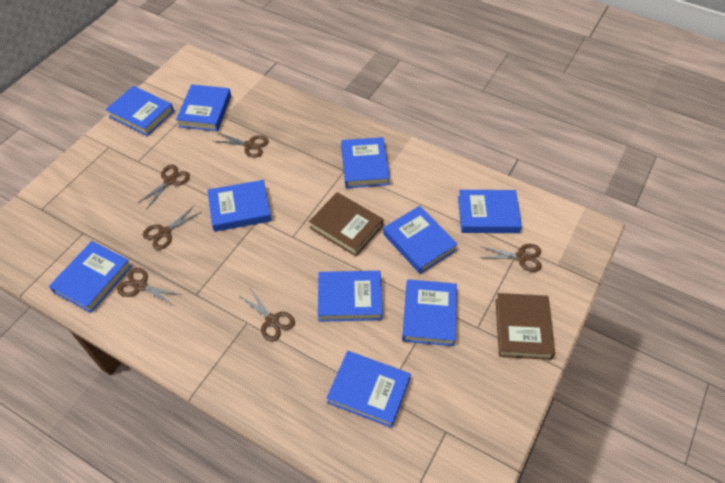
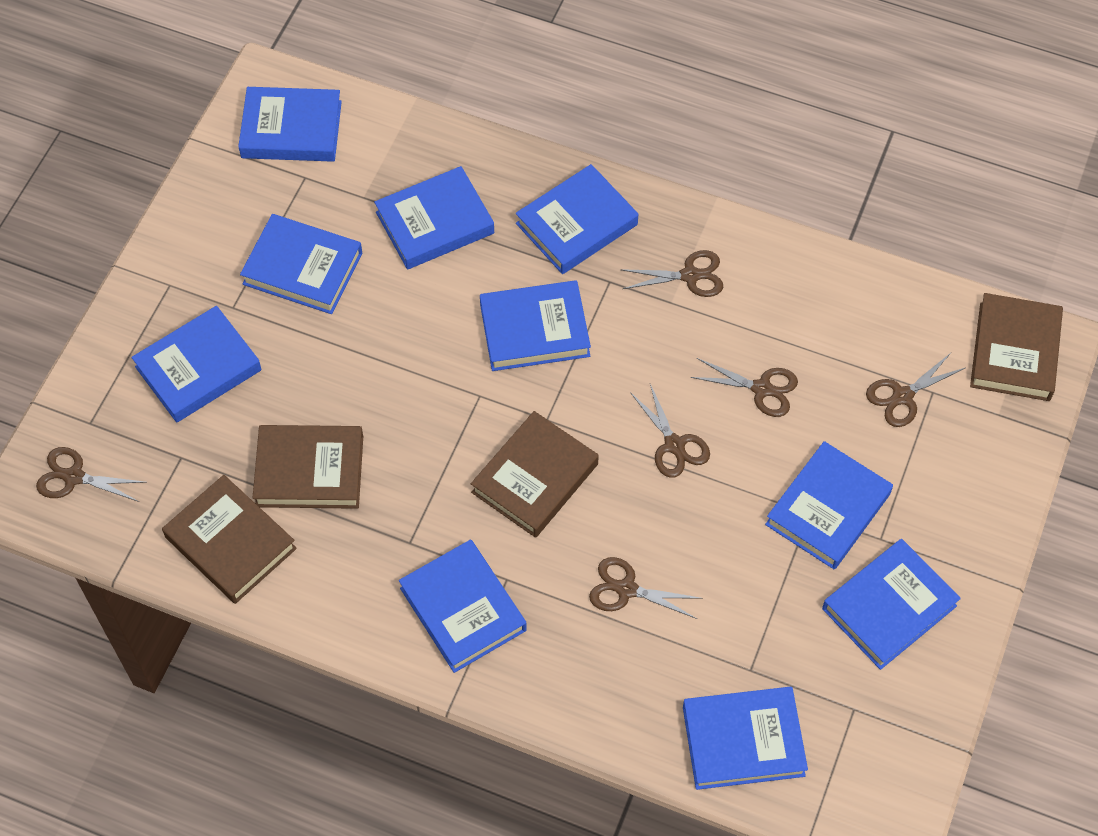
brown book: 2 -> 4

